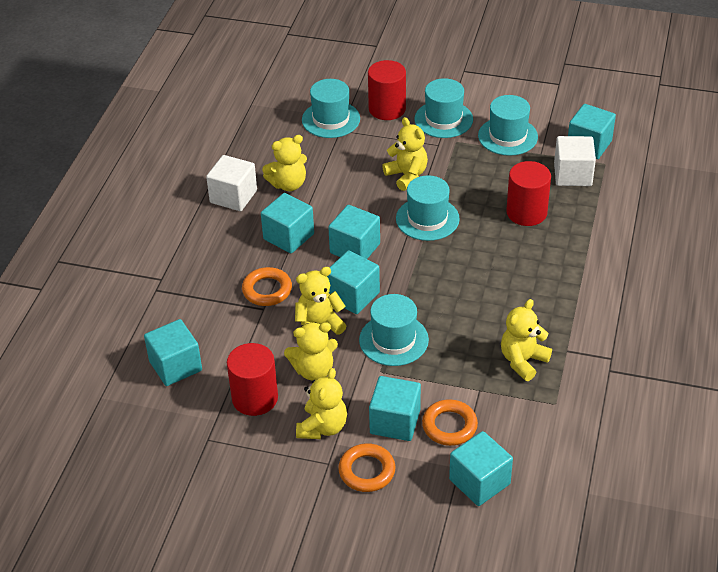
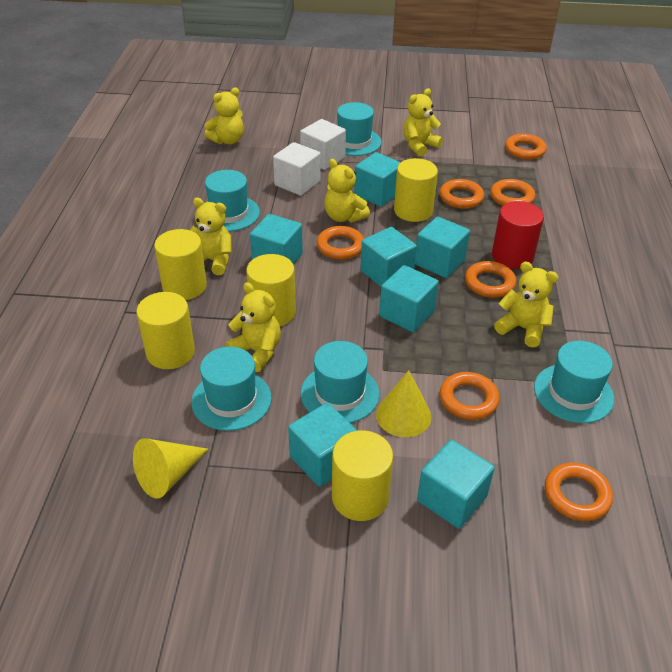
orange ring: 3 -> 7
red cylinder: 3 -> 1
yellow cone: 0 -> 2
yellow cylinder: 0 -> 5

